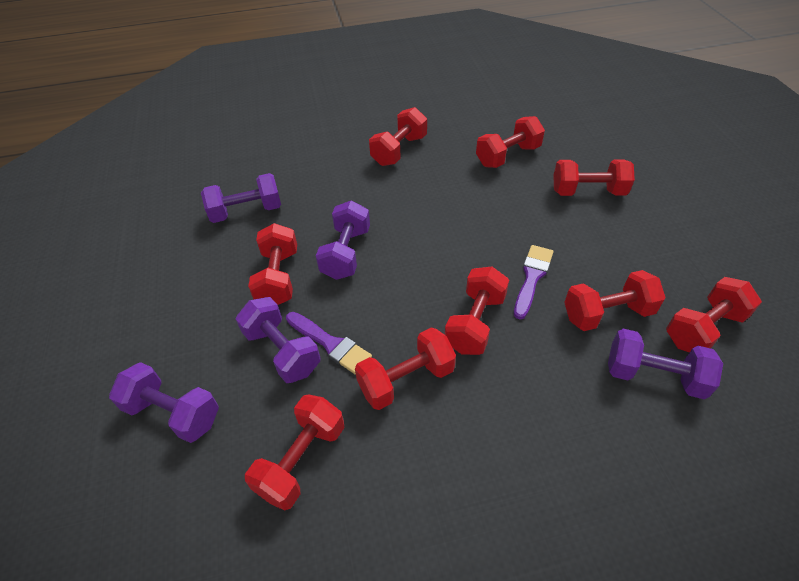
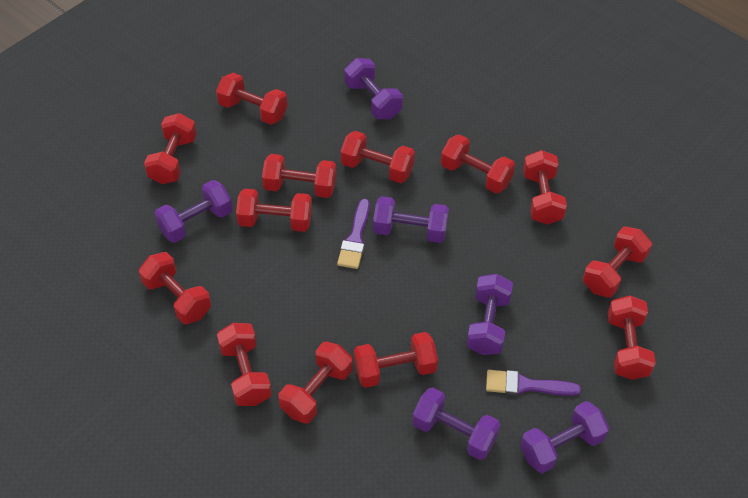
purple dumbbell: 5 -> 6
red dumbbell: 9 -> 13

